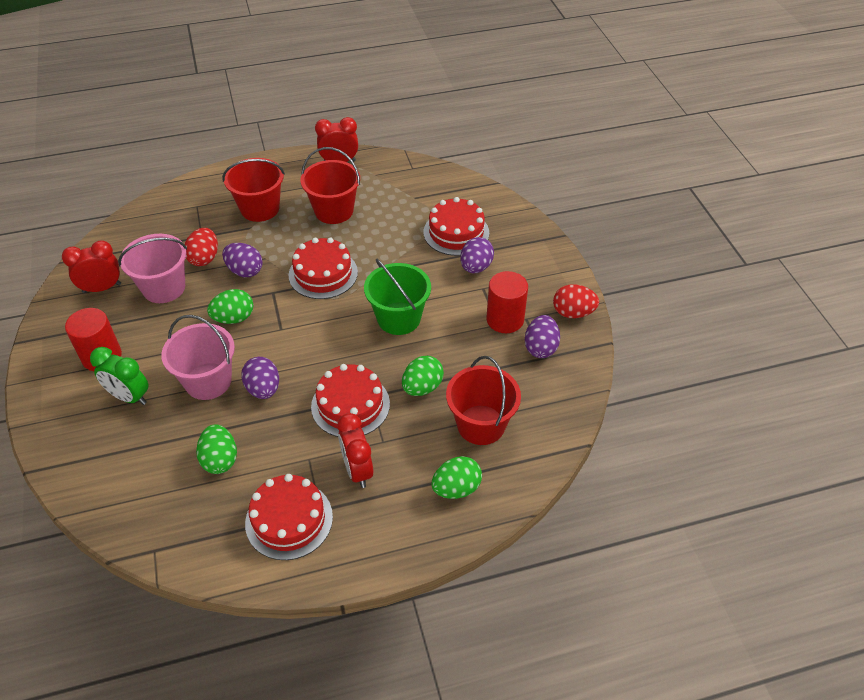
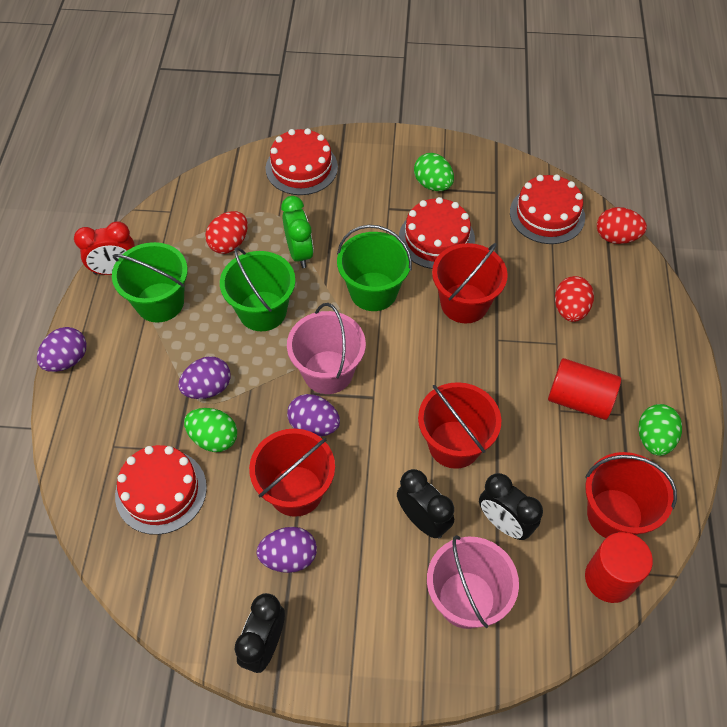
black clock: 0 -> 3
green bucket: 1 -> 3
green egg: 4 -> 3
red bucket: 3 -> 4
red clock: 3 -> 1
red egg: 2 -> 3

